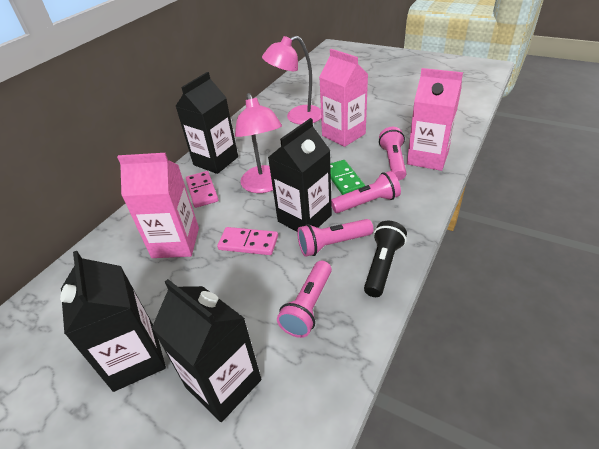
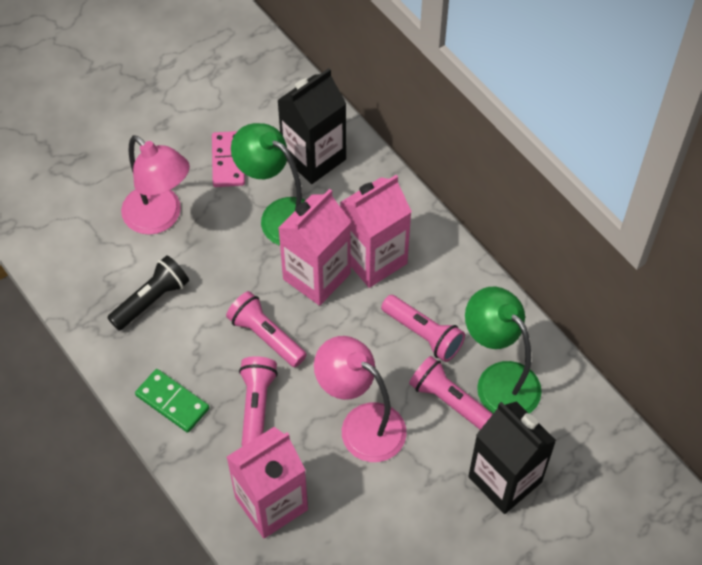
black carton: 4 -> 2
green lamp: 0 -> 2
pink domino: 2 -> 1

